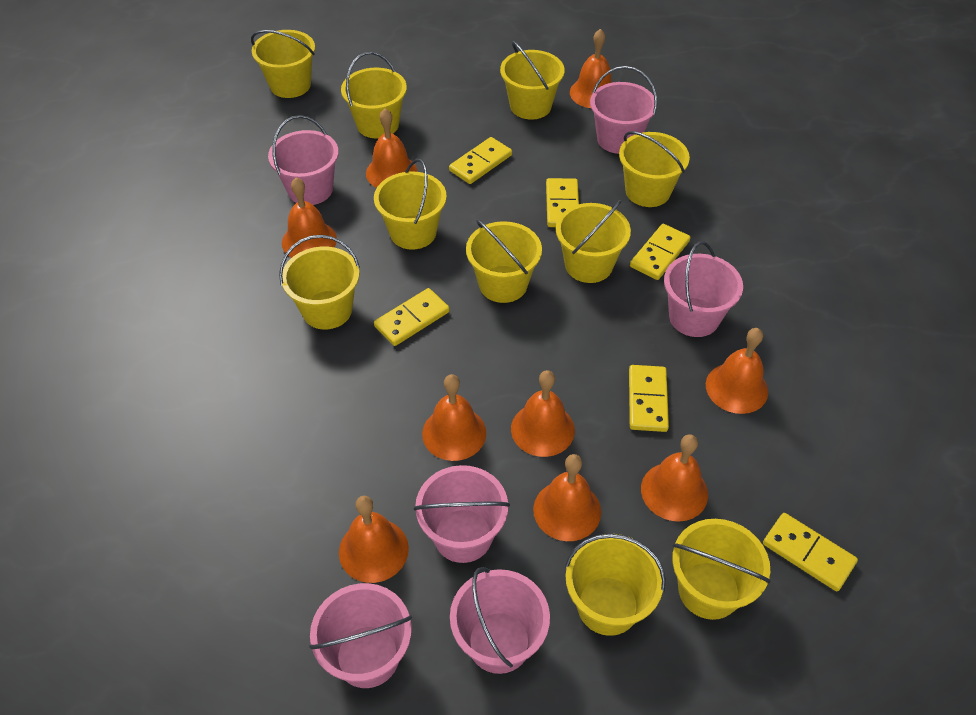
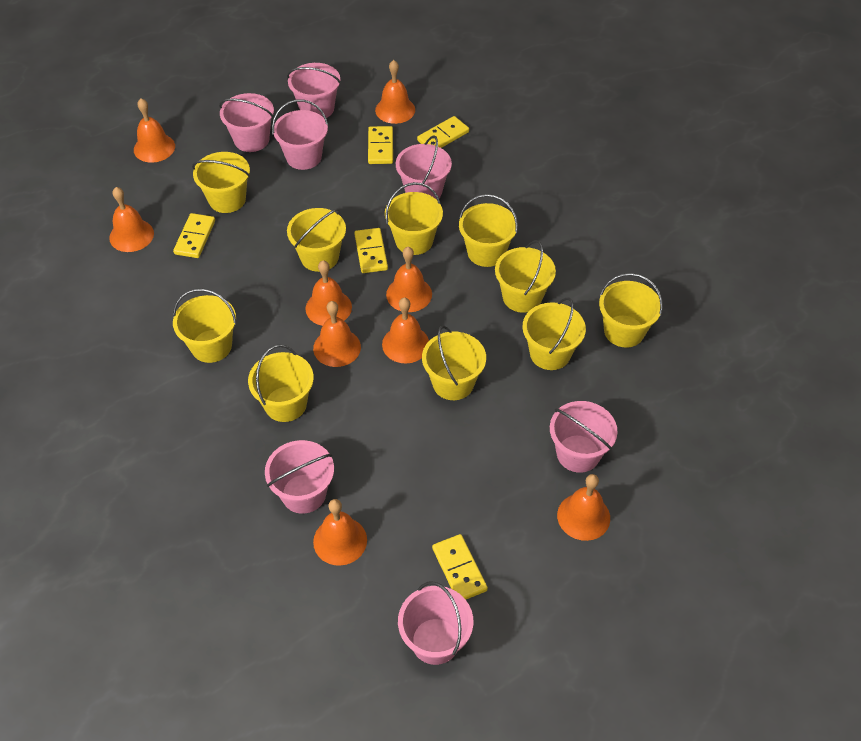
pink bucket: 6 -> 7
yellow domino: 6 -> 5

